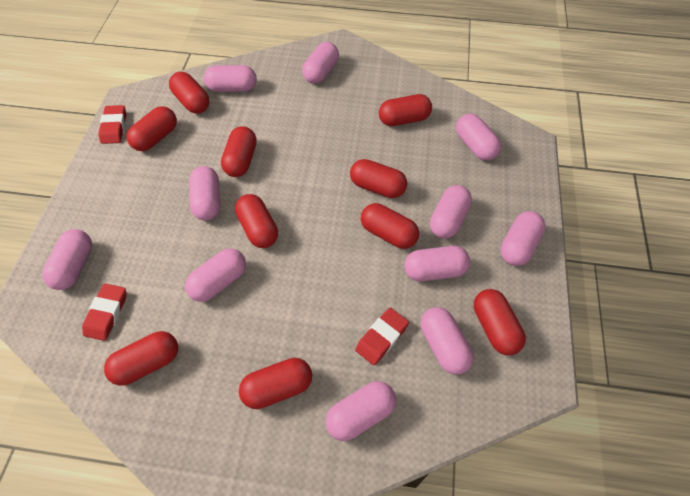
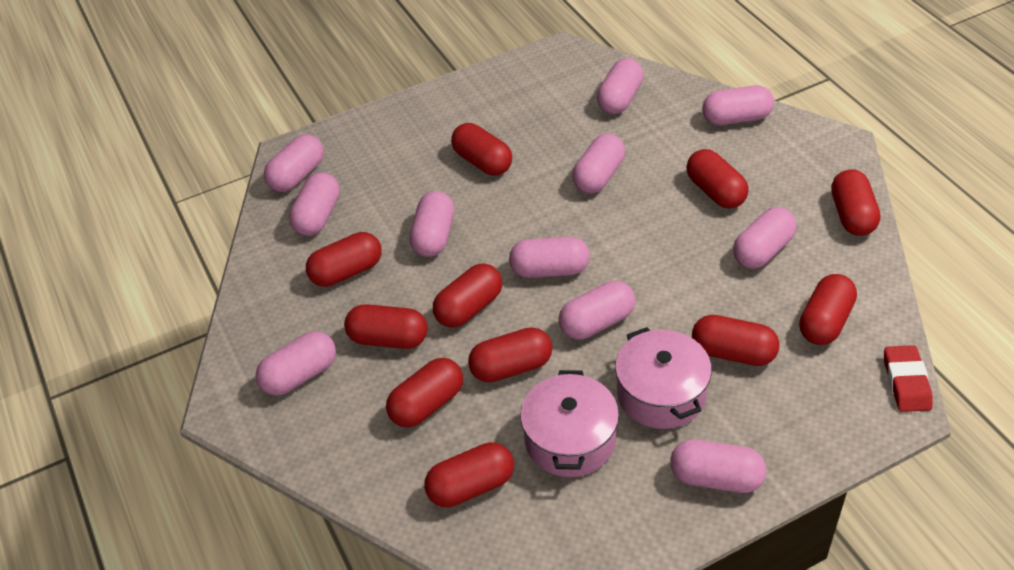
pink pot: 0 -> 2
red capsule: 10 -> 11
red eraser: 3 -> 1

